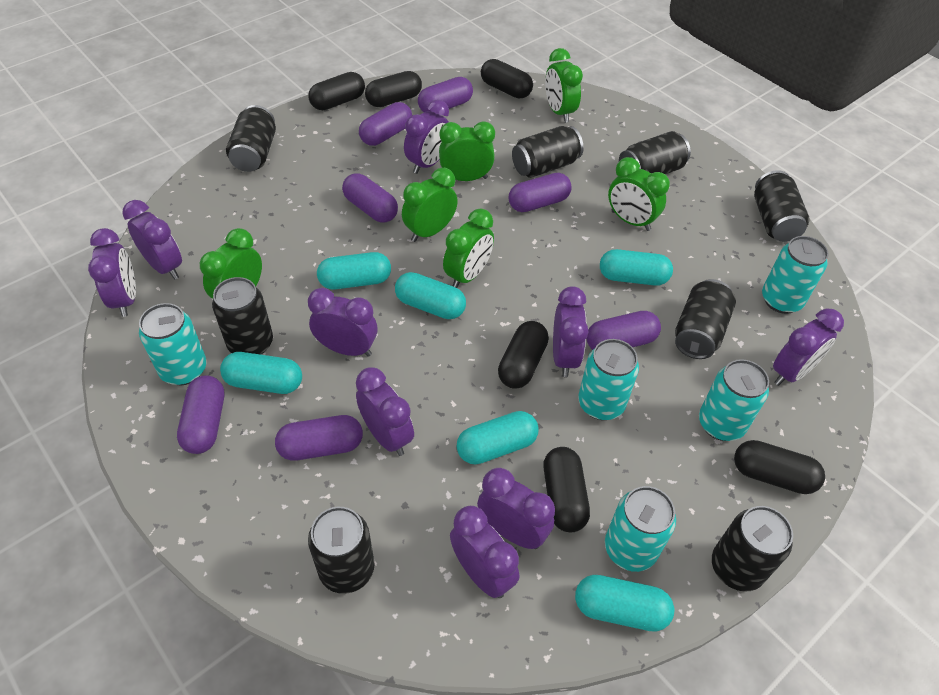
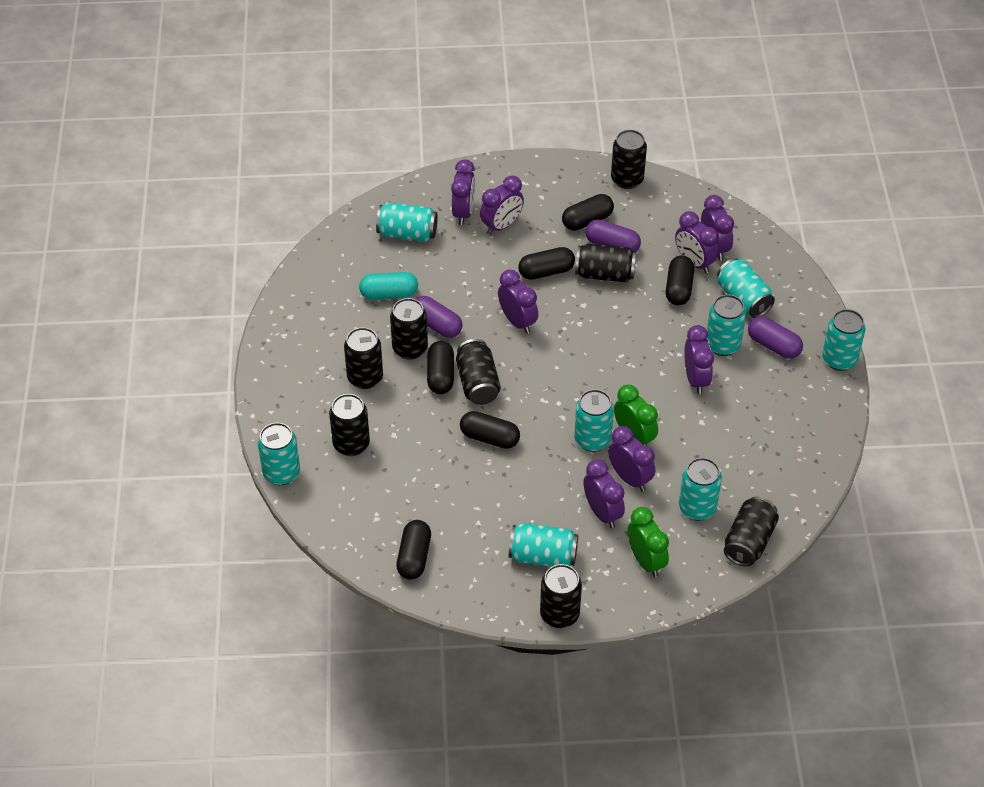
green clock: 6 -> 2
purple capsule: 7 -> 3
purple clock: 9 -> 8
turquoise can: 5 -> 8
turquoise capsule: 6 -> 1

